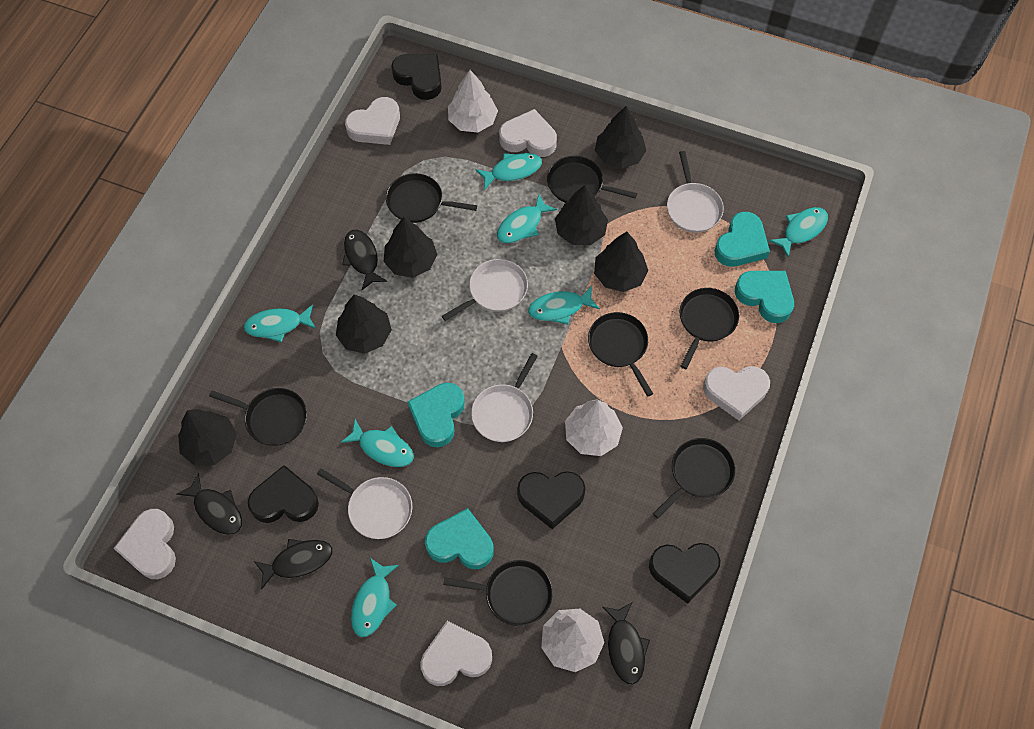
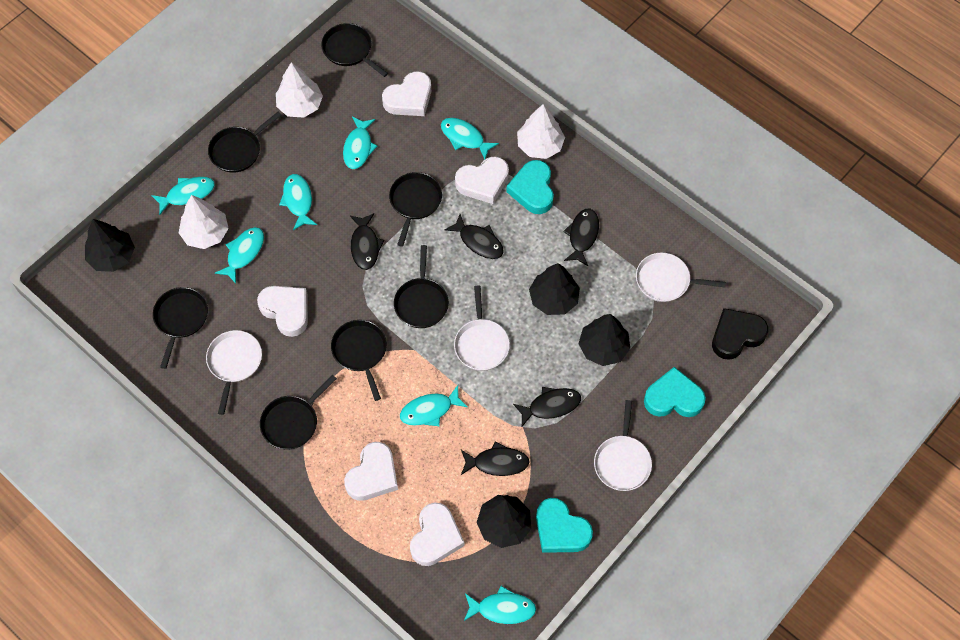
black fish: 4 -> 5
black heart: 4 -> 1
black tree: 6 -> 4
turquoise heart: 4 -> 3

